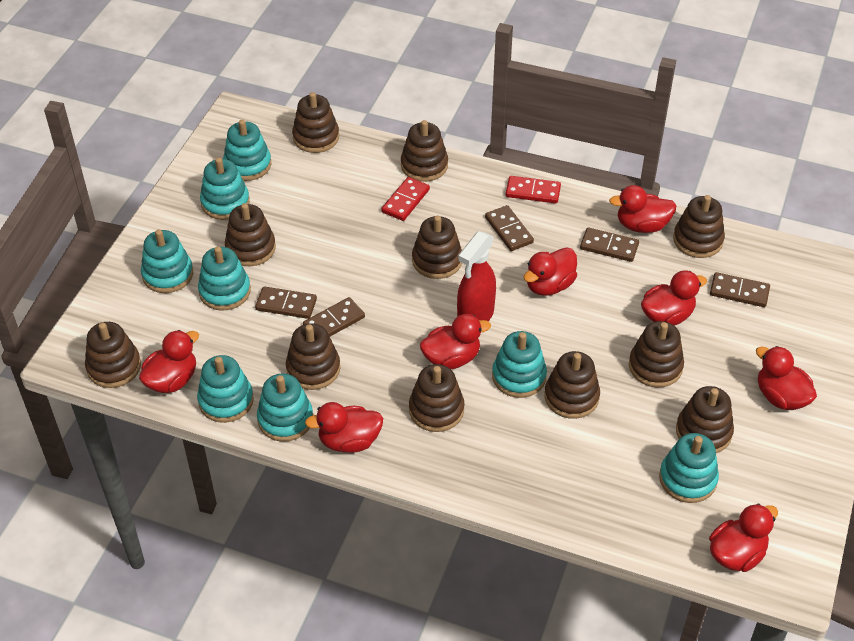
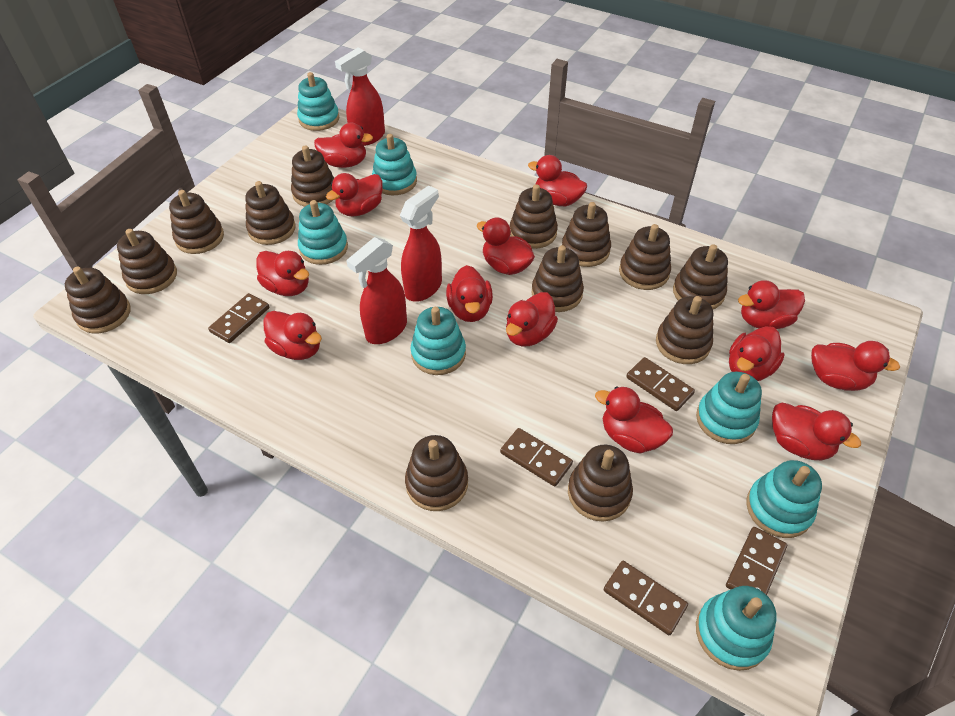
brown stacking toy: 11 -> 13
red domino: 2 -> 0
red duck: 8 -> 13
red spray bottle: 1 -> 3
turquoise stacking toy: 8 -> 7

